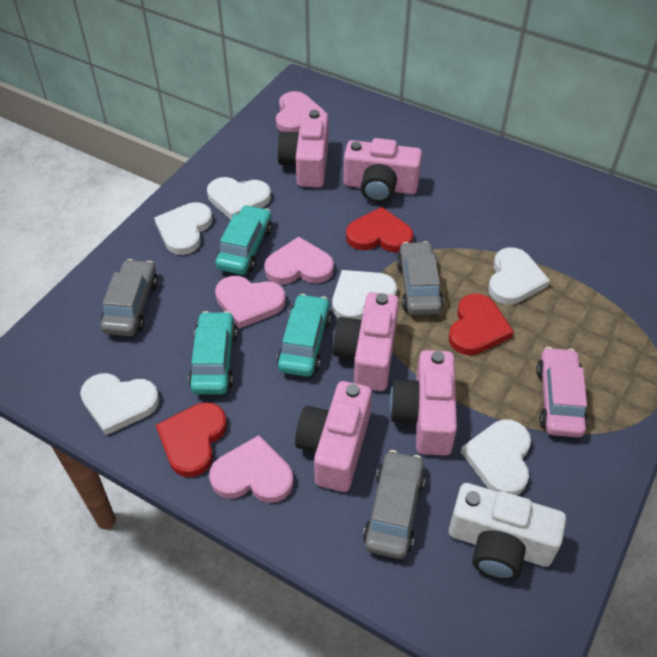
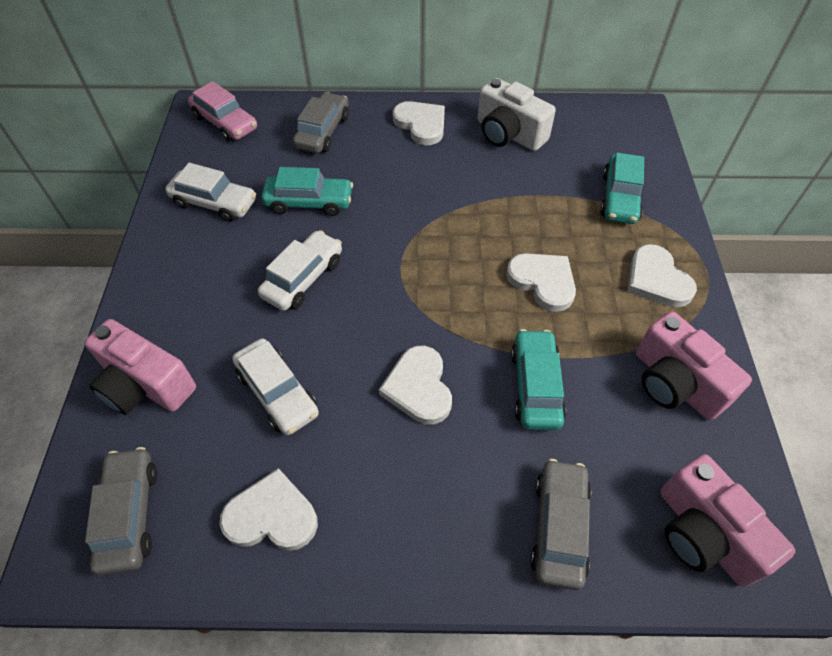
pink camera: 5 -> 3
pink heart: 4 -> 0
red heart: 3 -> 0
white car: 0 -> 3
white heart: 6 -> 5

